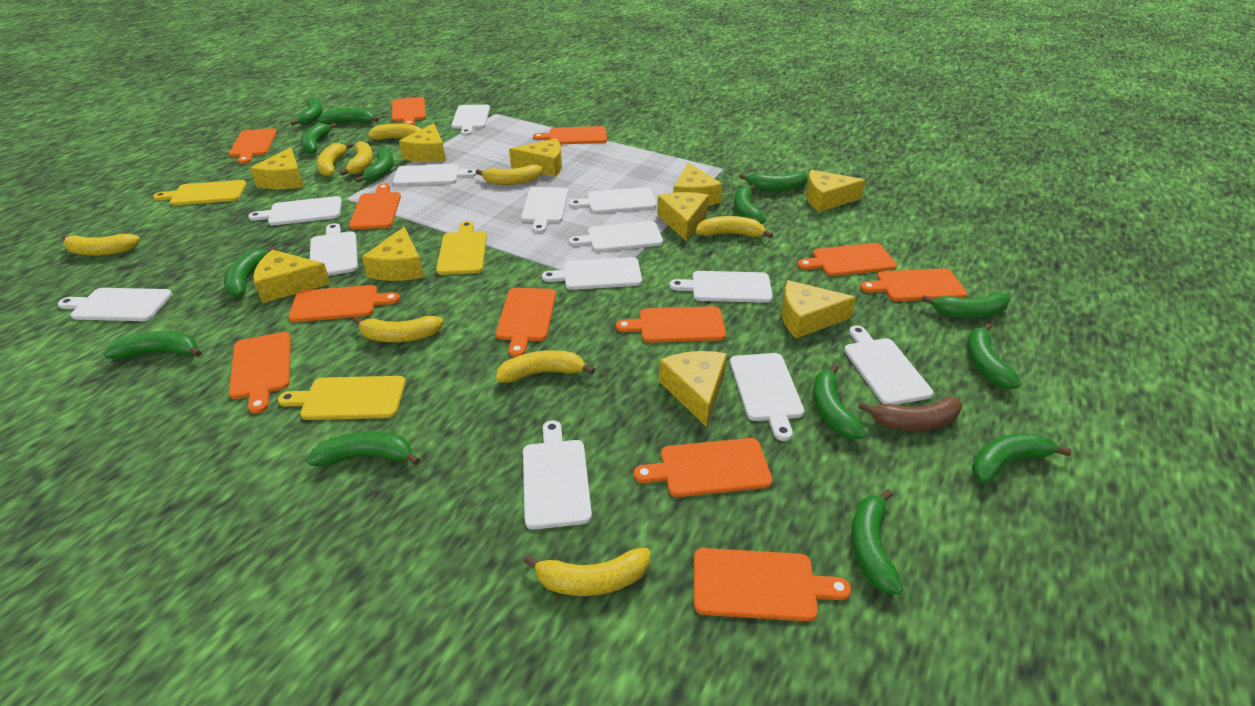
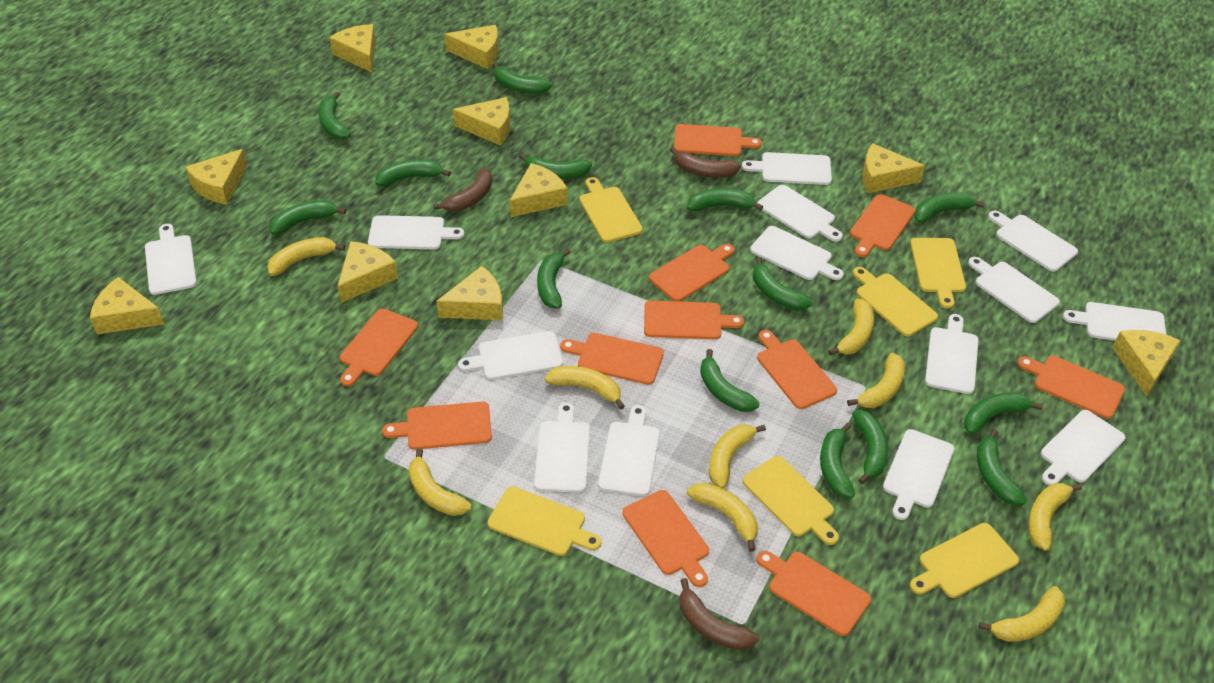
brown banana: 1 -> 3
orange cutting board: 12 -> 11
white cutting board: 13 -> 14
yellow cutting board: 3 -> 6

